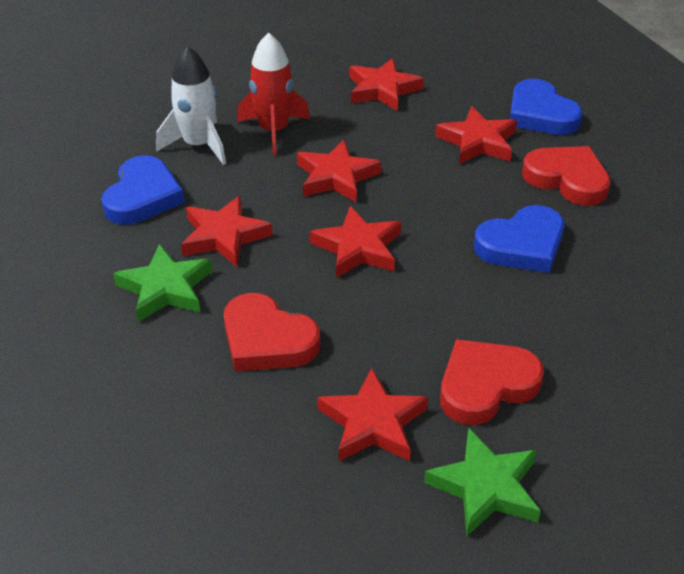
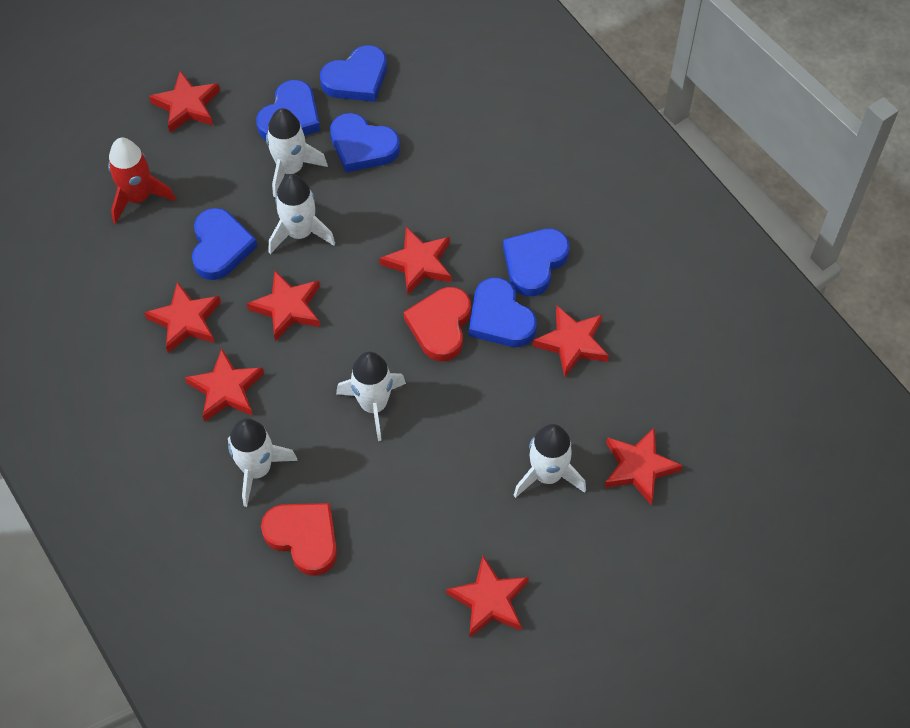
blue heart: 3 -> 6
green star: 2 -> 0
red heart: 3 -> 2
red star: 6 -> 8
white rocket: 1 -> 5

